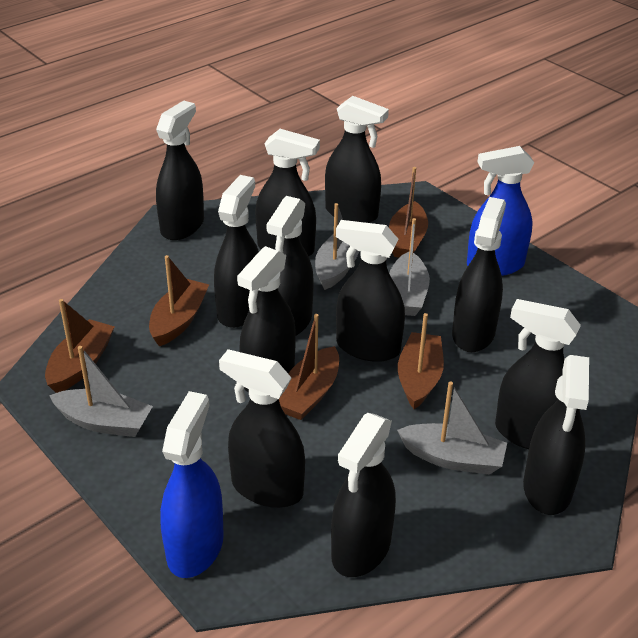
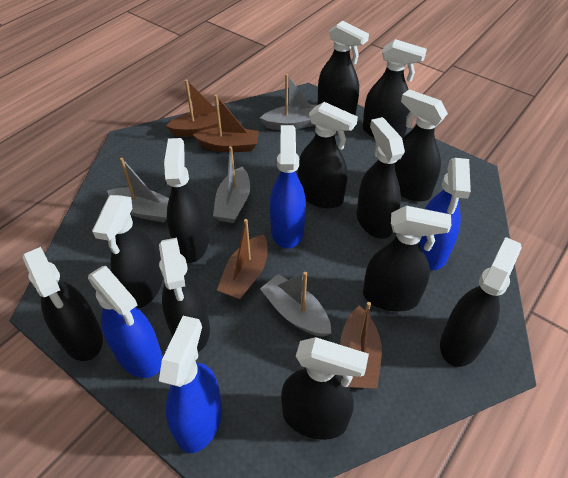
blue spray bottle: 2 -> 4
brown boat: 5 -> 4

